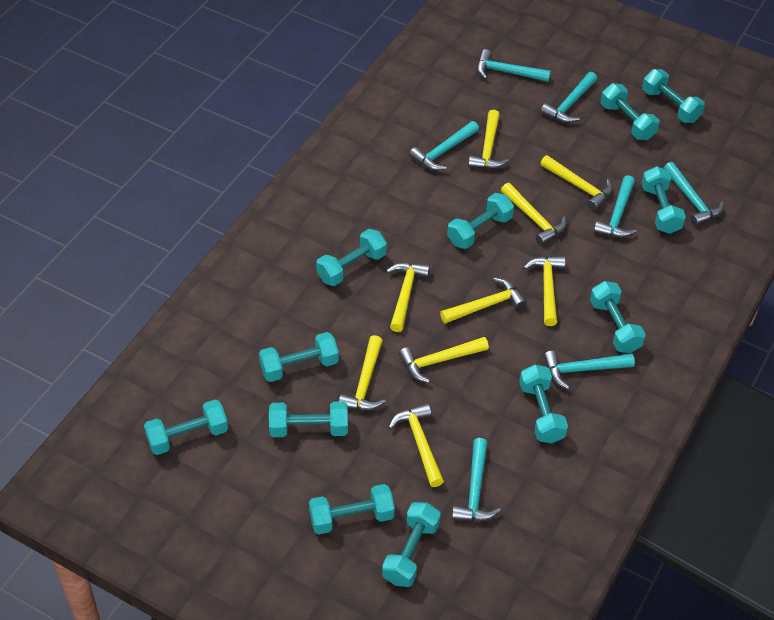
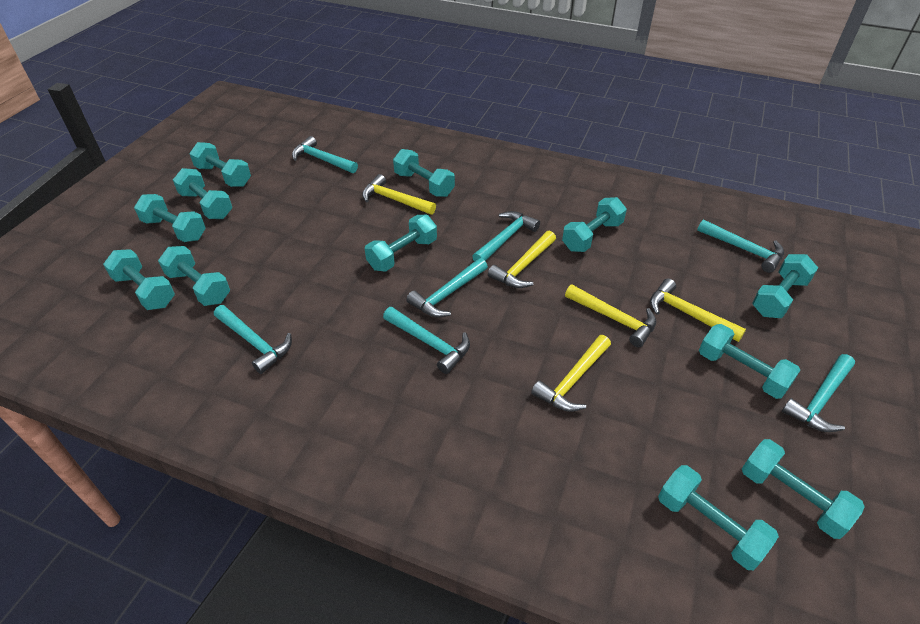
yellow hammer: 9 -> 5

